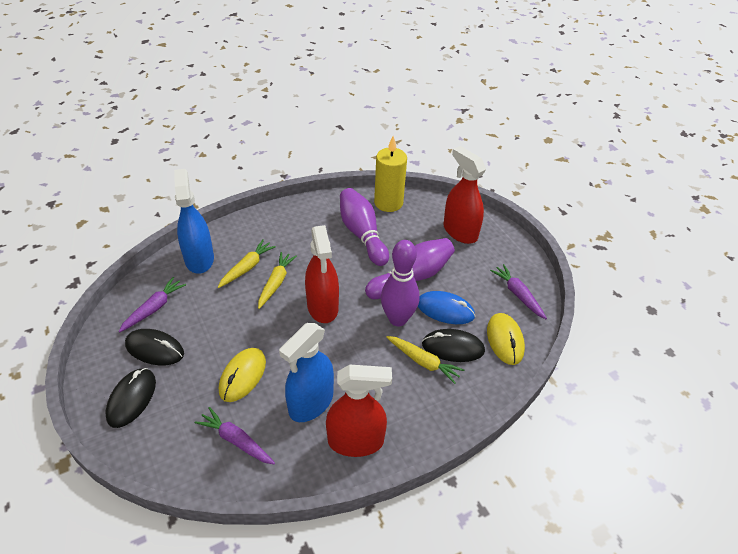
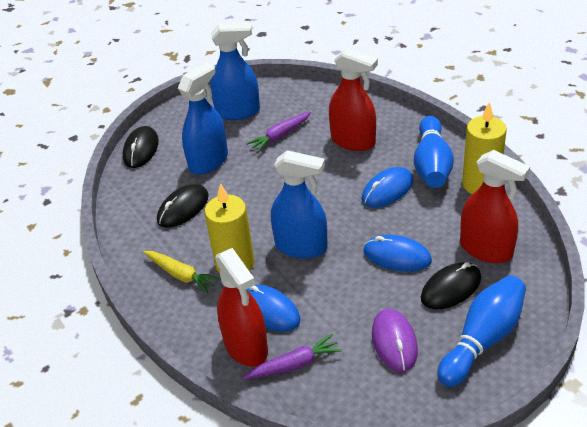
blue bowling pin: 0 -> 2
blue mouse: 1 -> 3
blue spray bottle: 2 -> 3
purple bowling pin: 3 -> 0
purple carrot: 3 -> 2
purple mouse: 0 -> 1
yellow candle: 1 -> 2
yellow carrot: 3 -> 1
yellow mouse: 2 -> 0

